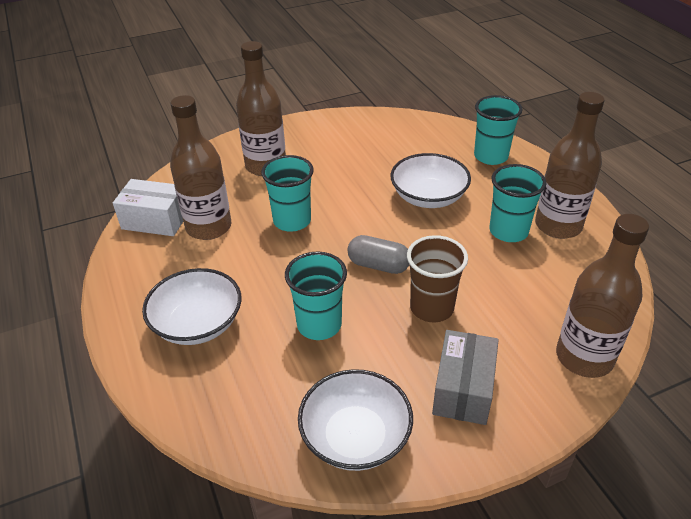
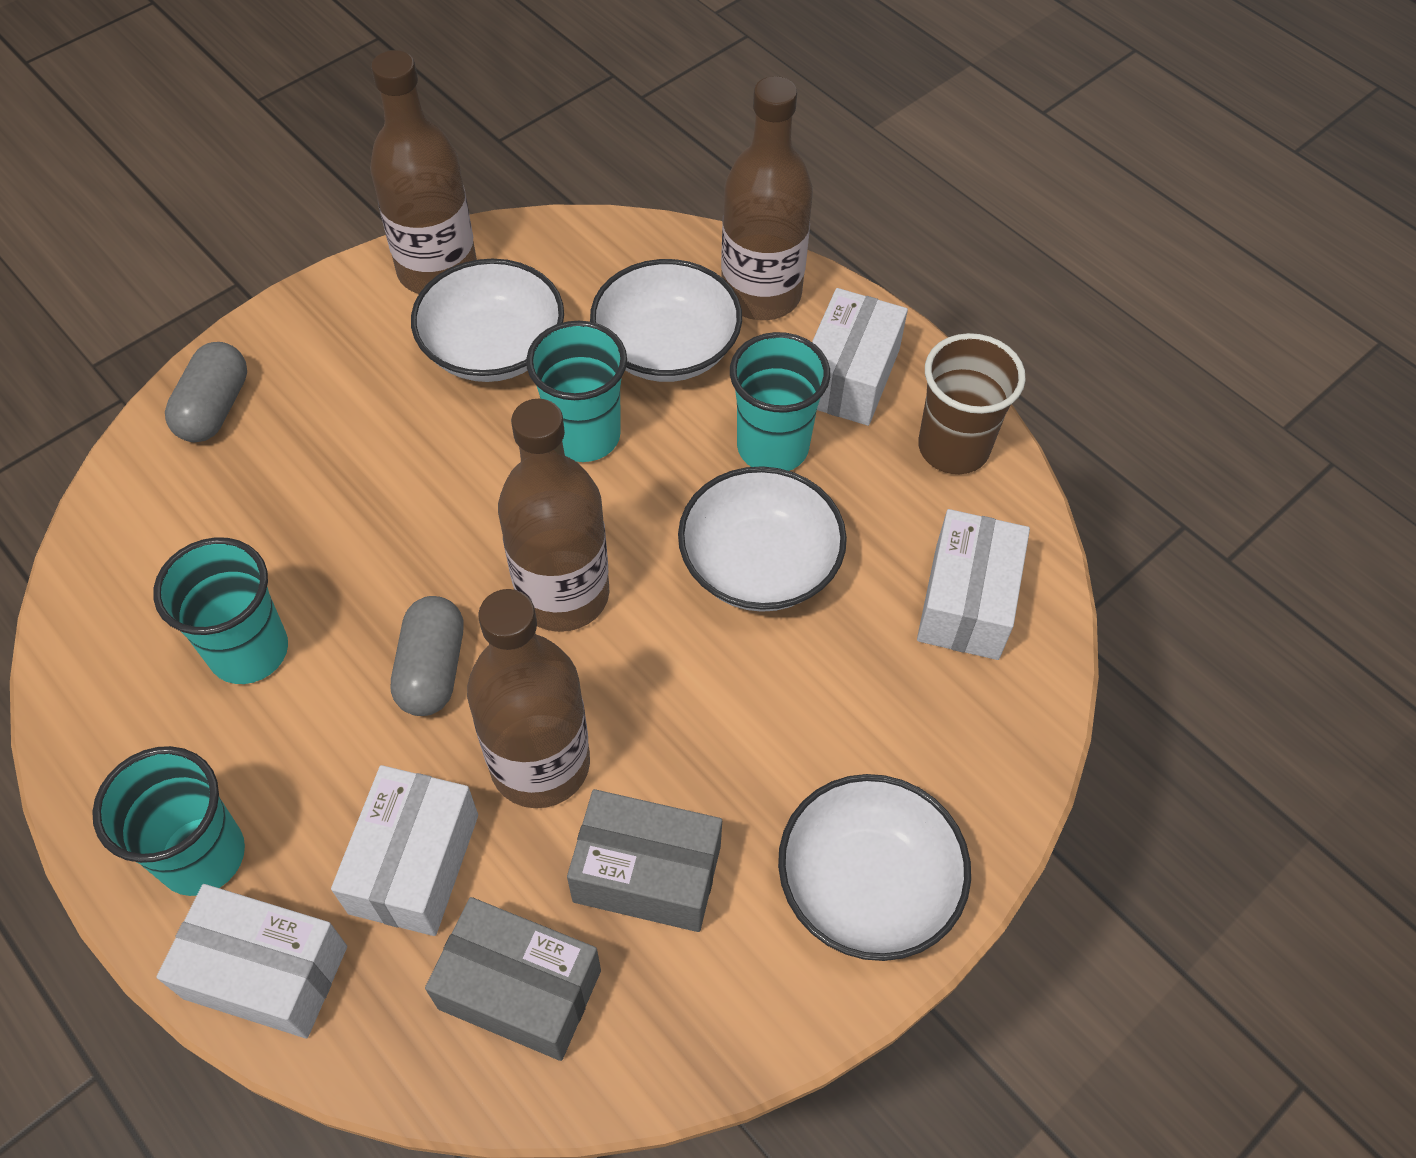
grey box: 1 -> 2
grey capsule: 1 -> 2
white bowl: 3 -> 4
white box: 1 -> 4

